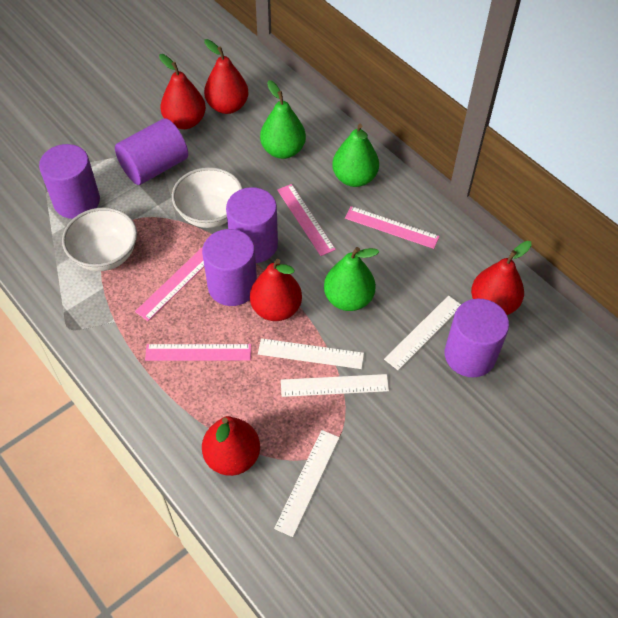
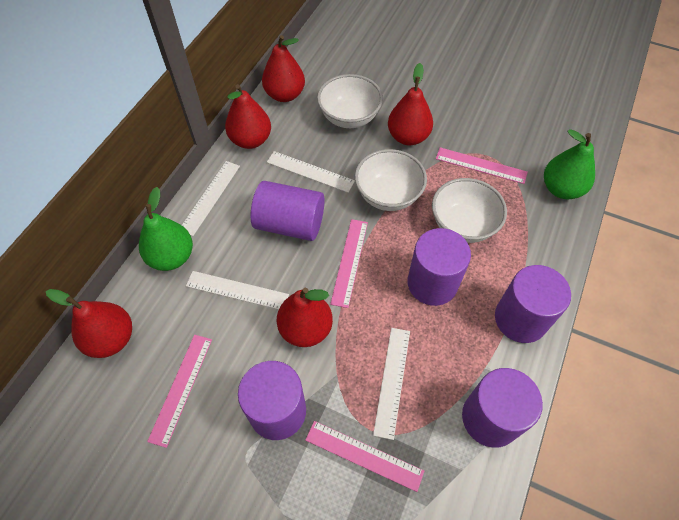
green pear: 3 -> 2
white bowl: 2 -> 3

